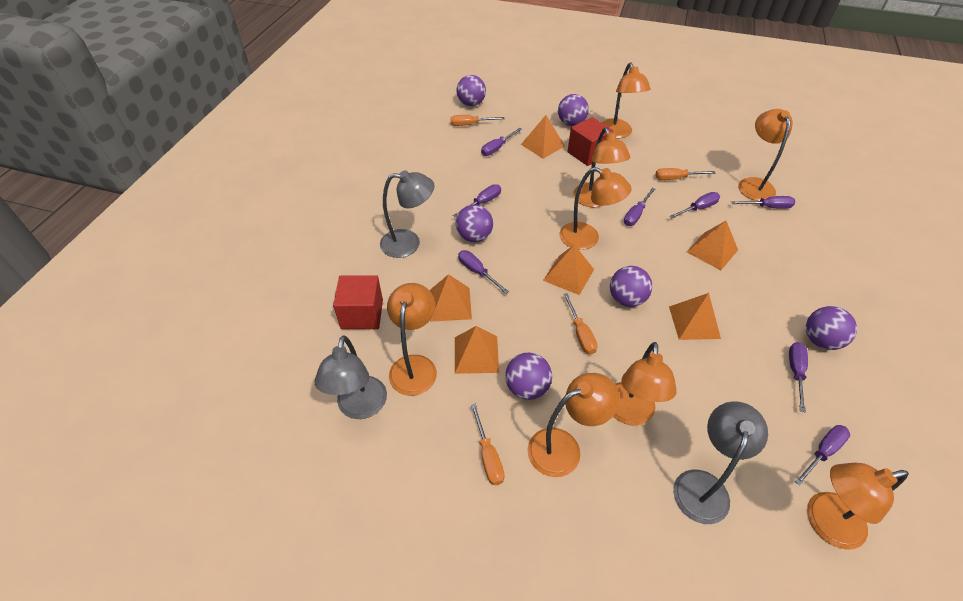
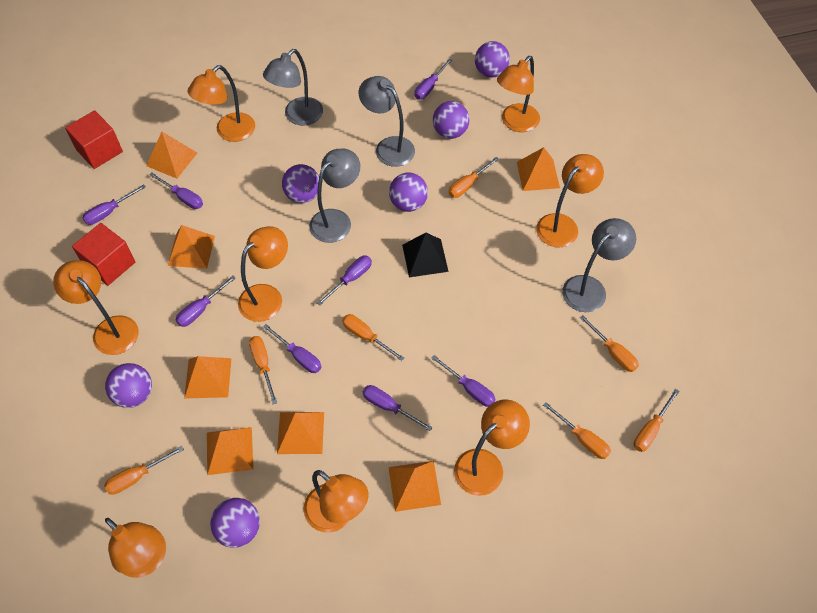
black pyramid: 0 -> 1
grey lamp: 3 -> 4
orange pyramid: 6 -> 7
orange screwdriver: 4 -> 7

